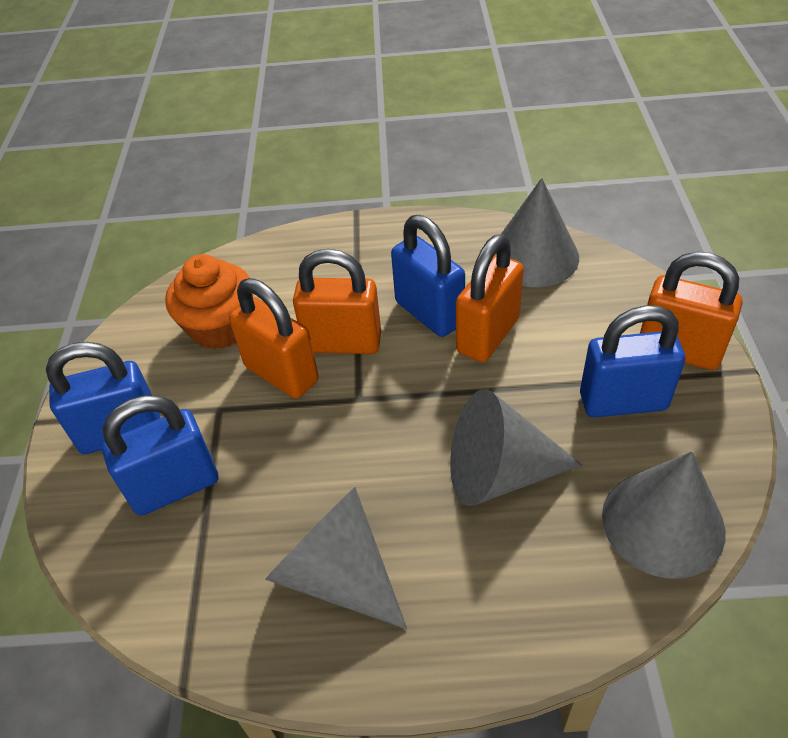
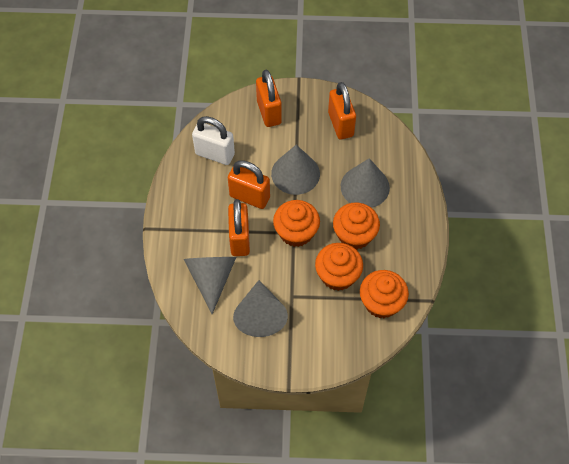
blue padlock: 4 -> 0
orange cupcake: 1 -> 4
white padlock: 0 -> 1

